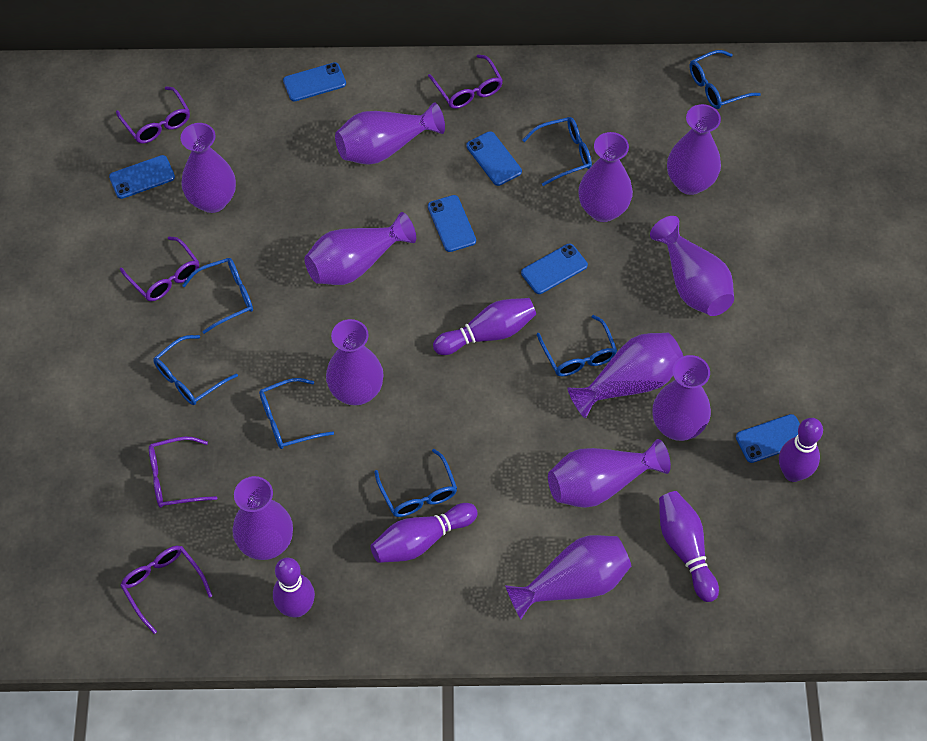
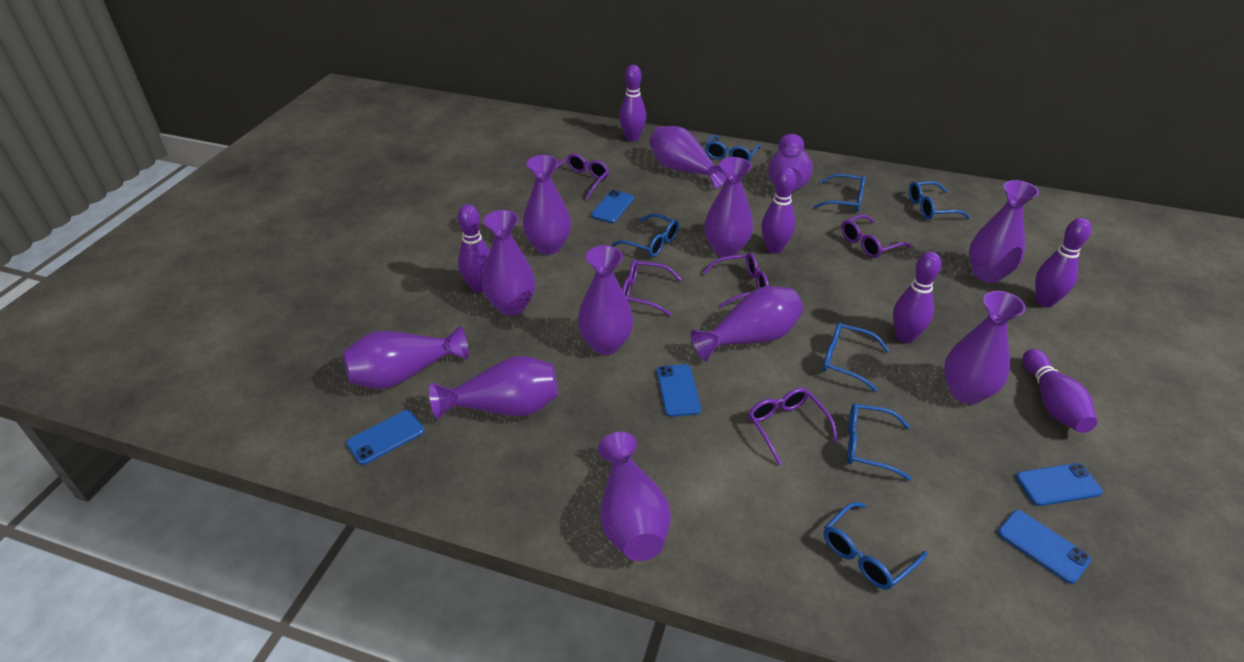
blue phone: 6 -> 5
purple bowling pin: 5 -> 6

